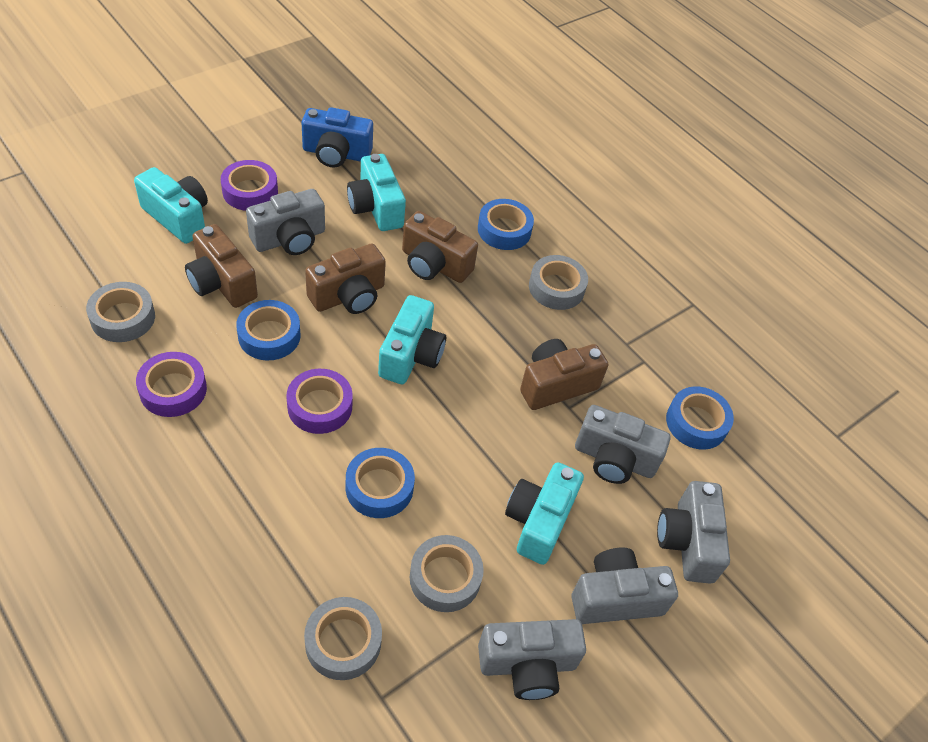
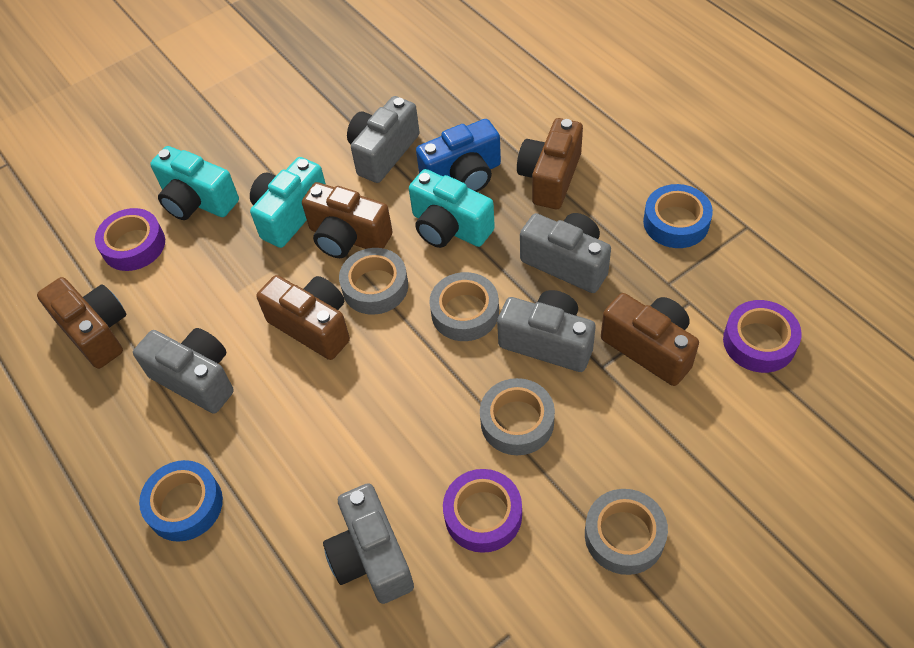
blue tape: 4 -> 2
brown camera: 4 -> 5
turquoise camera: 4 -> 3

